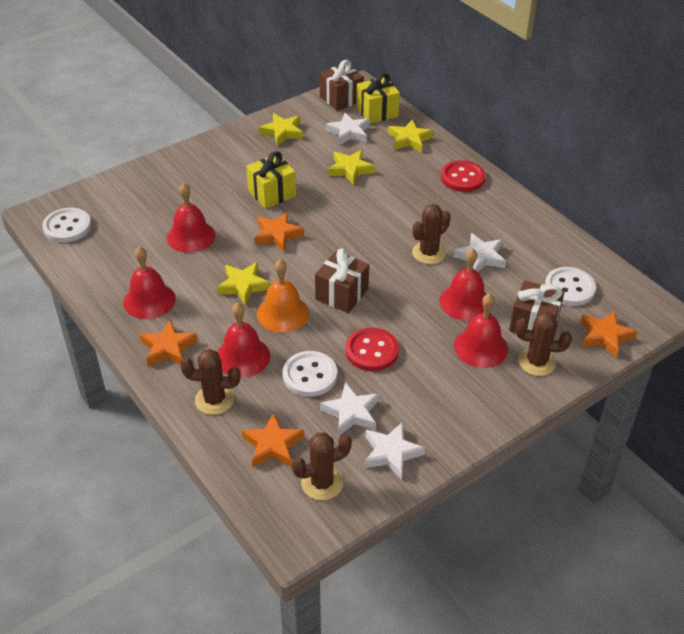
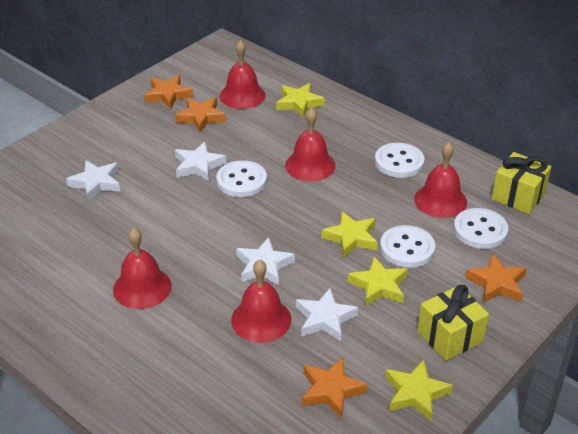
brown cactus: 4 -> 0
brown gift: 3 -> 0
orange bell: 1 -> 0
red button: 2 -> 0
white button: 3 -> 4

